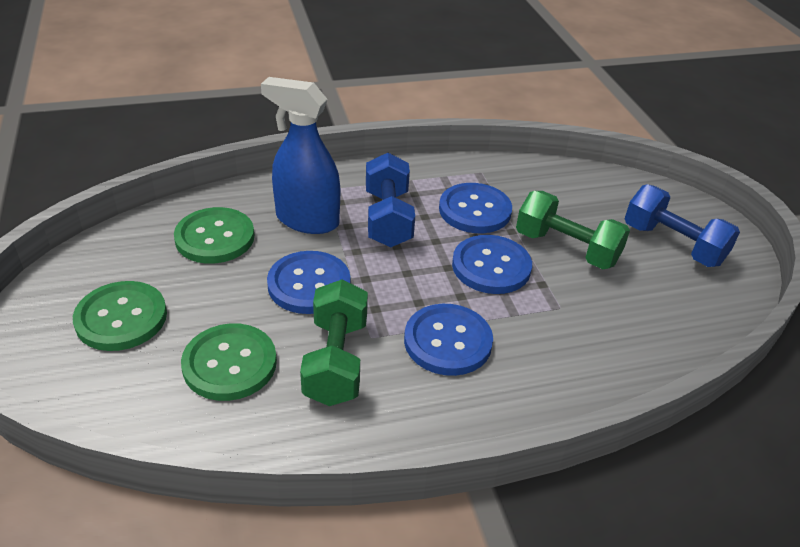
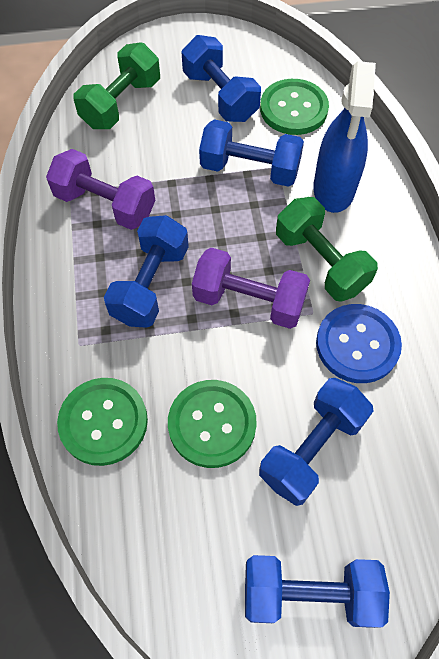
blue button: 4 -> 1
blue dumbbell: 2 -> 5
purple dumbbell: 0 -> 2

